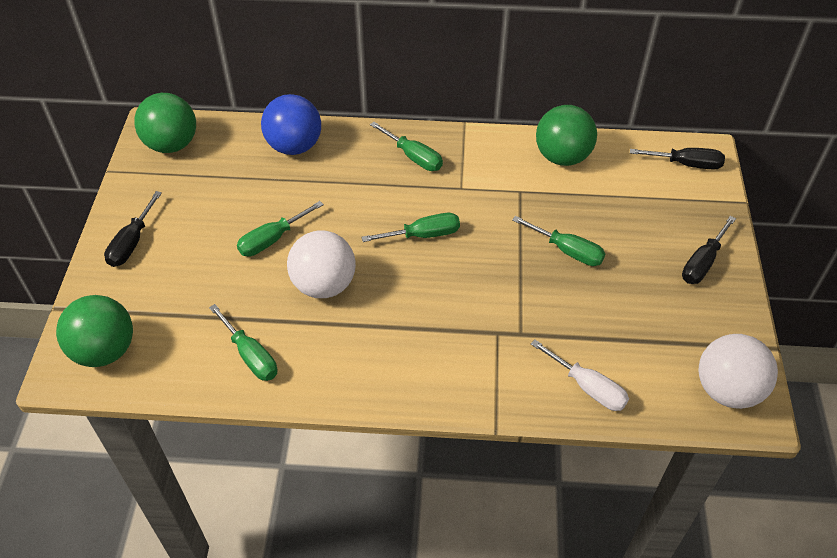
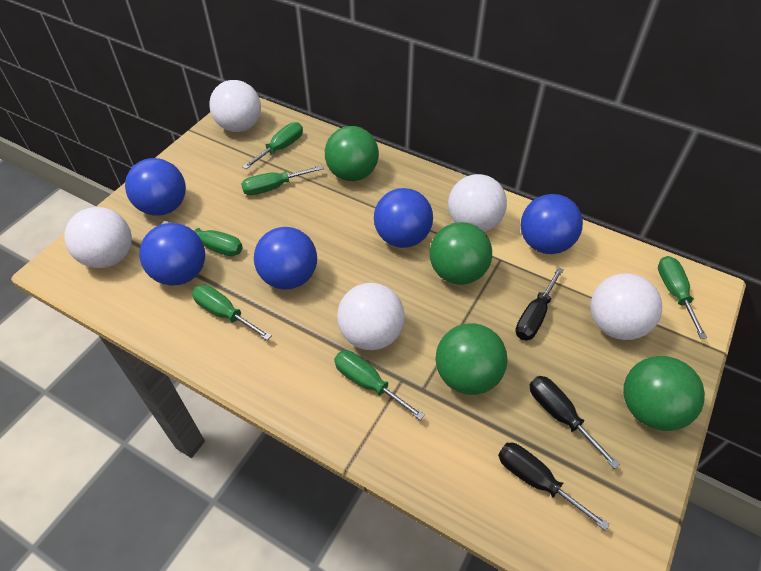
blue ball: 1 -> 5
green ball: 3 -> 4
green screwdriver: 5 -> 6
white ball: 2 -> 5
white screwdriver: 1 -> 0

